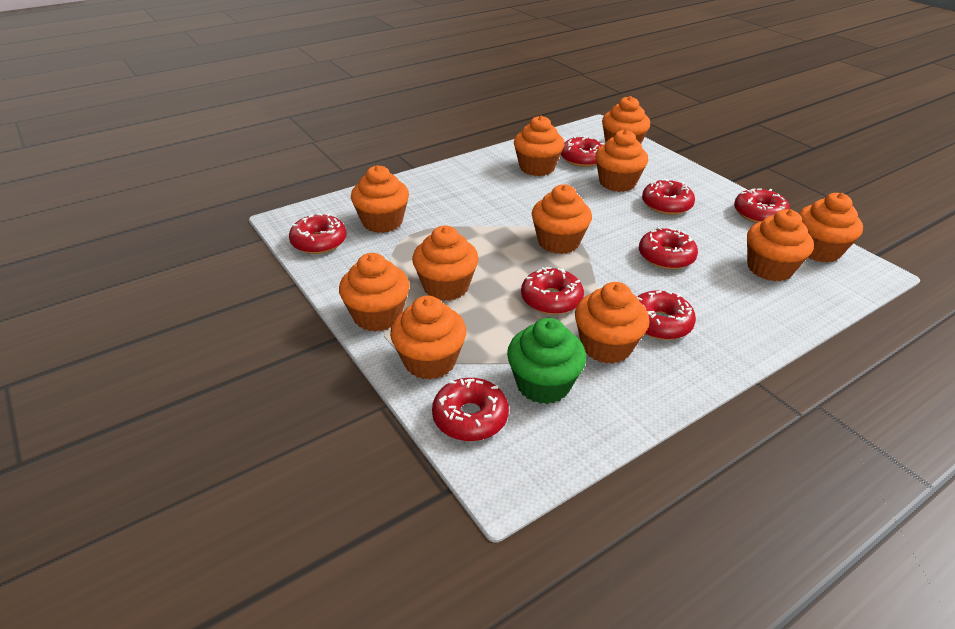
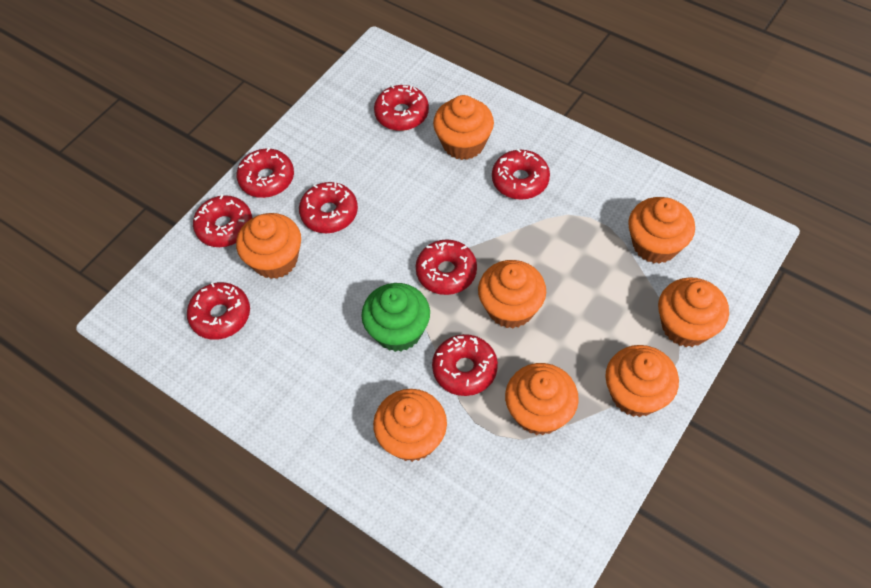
orange cupcake: 11 -> 8

